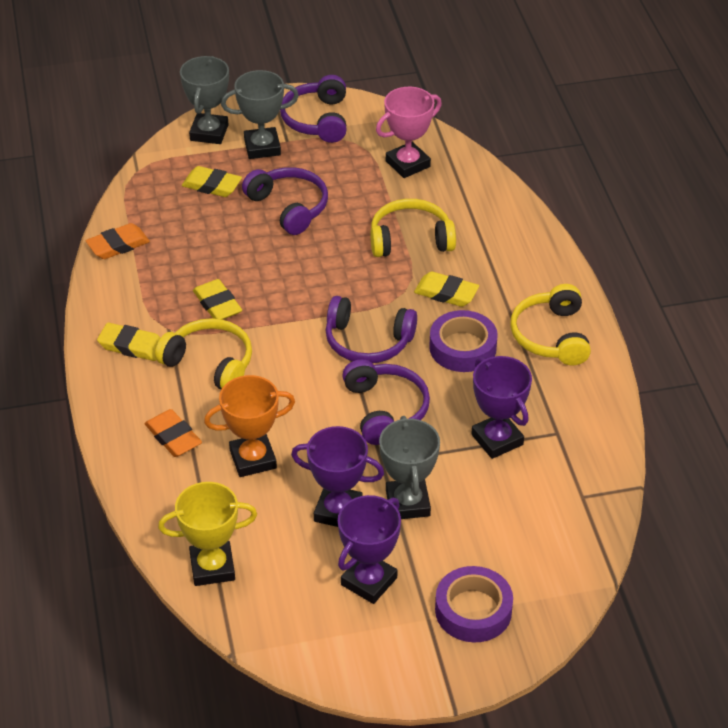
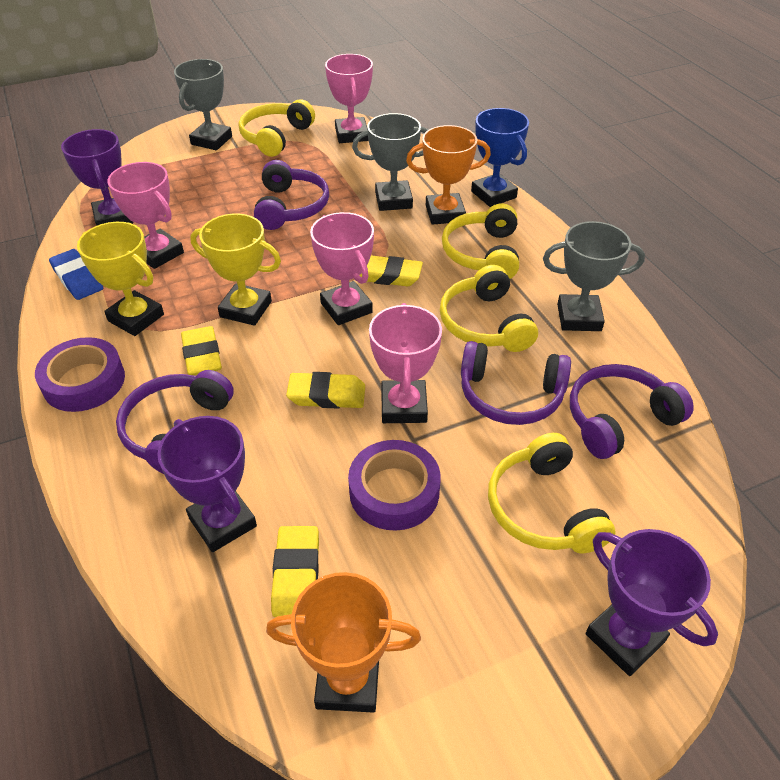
blue eraser: 0 -> 1
blue trophy: 0 -> 1
orange eraser: 2 -> 0
orange trophy: 1 -> 2
pink trophy: 1 -> 4
yellow headphones: 3 -> 4
yellow trophy: 1 -> 2

